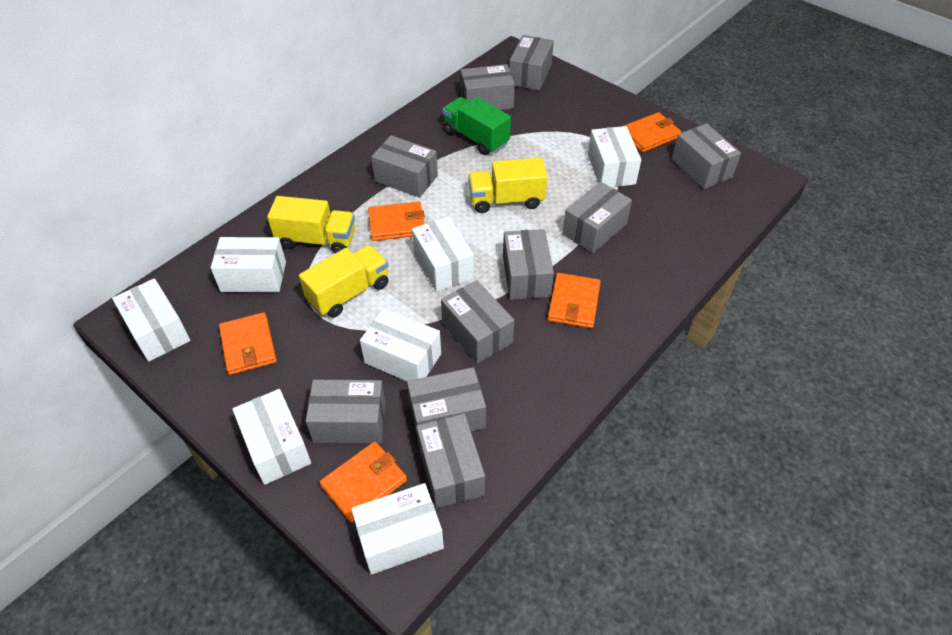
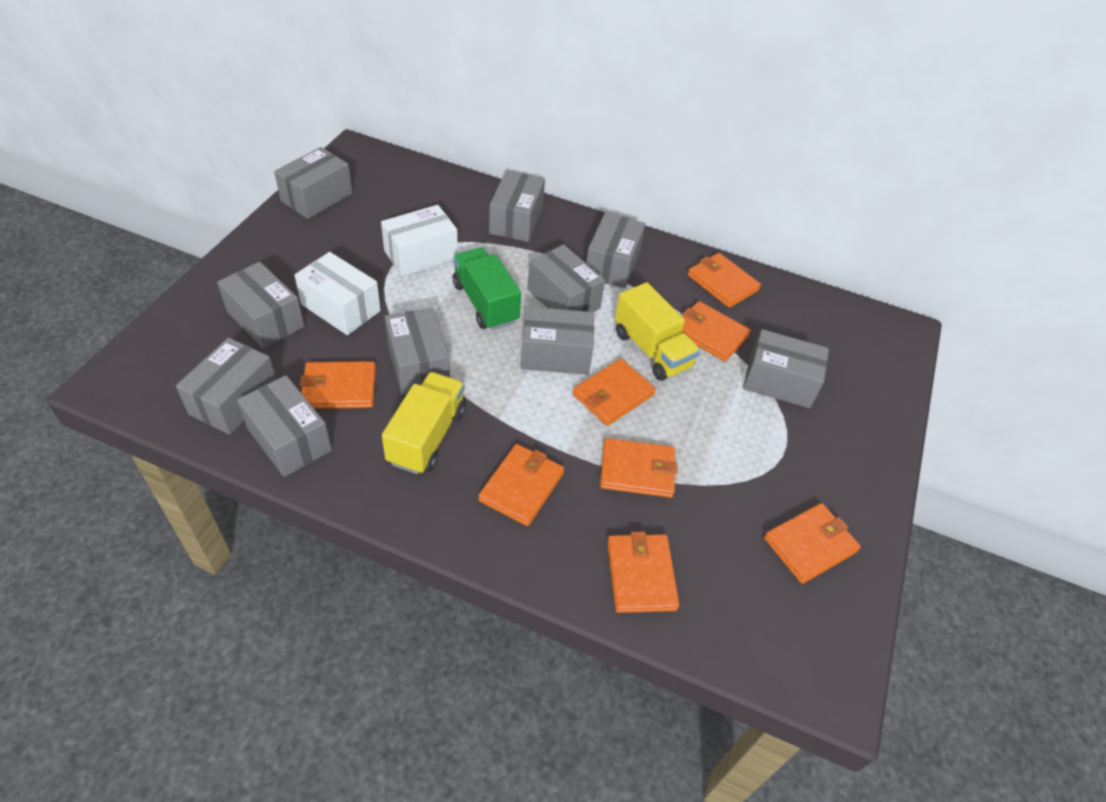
orange wallet: 5 -> 8
white box: 7 -> 2
yellow truck: 3 -> 2

